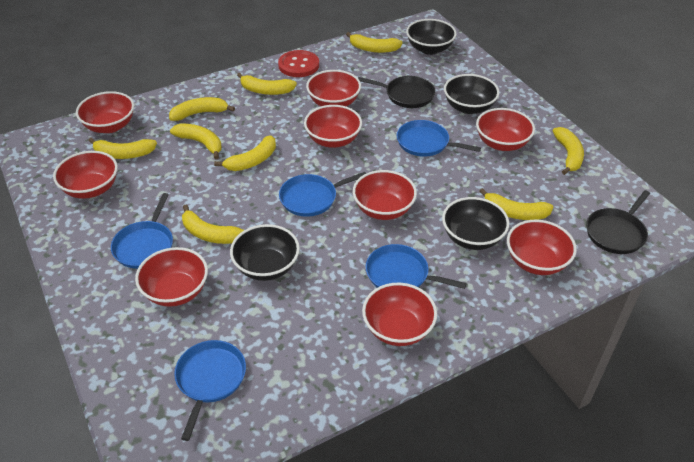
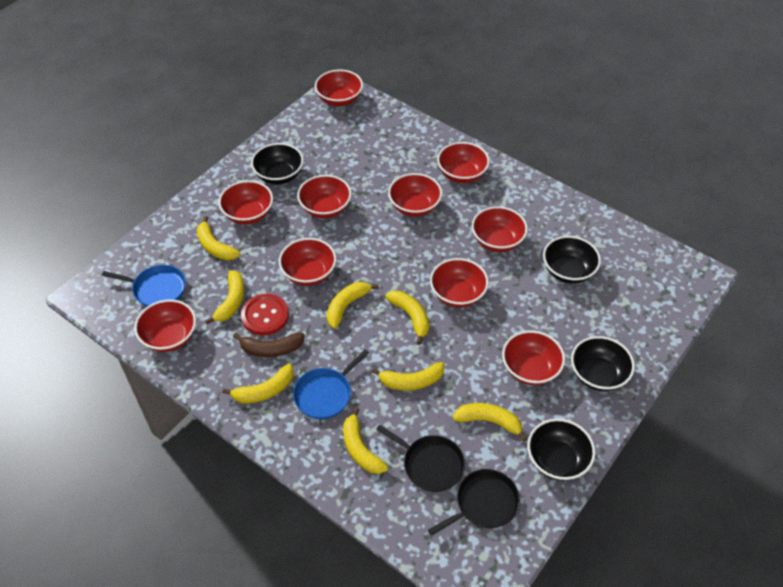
blue pan: 5 -> 2
brown banana: 0 -> 1
red bowl: 9 -> 10
yellow banana: 9 -> 8

